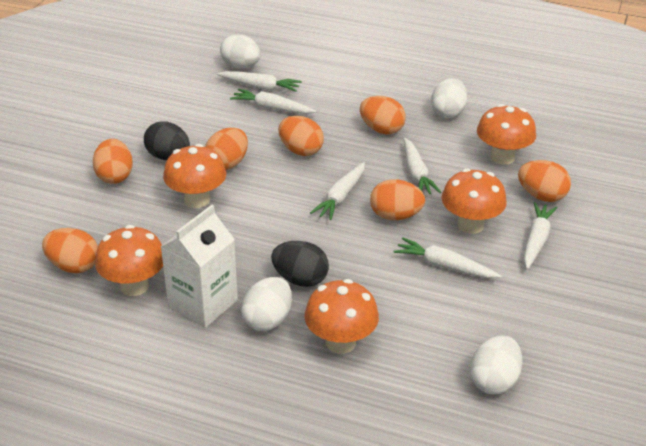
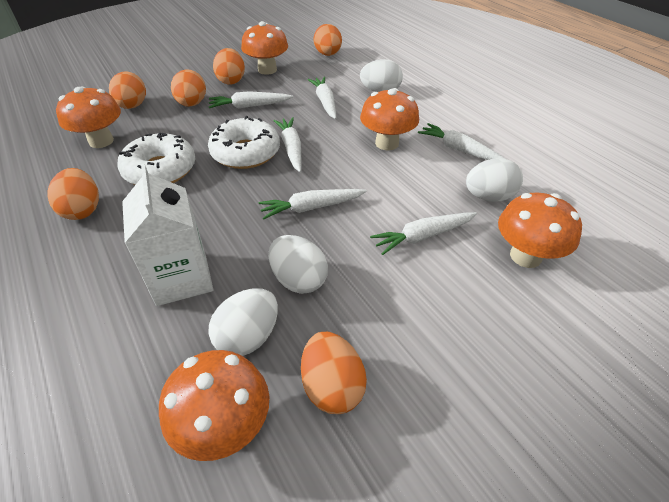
black egg: 2 -> 0
orange egg: 7 -> 6
white donut: 0 -> 2

